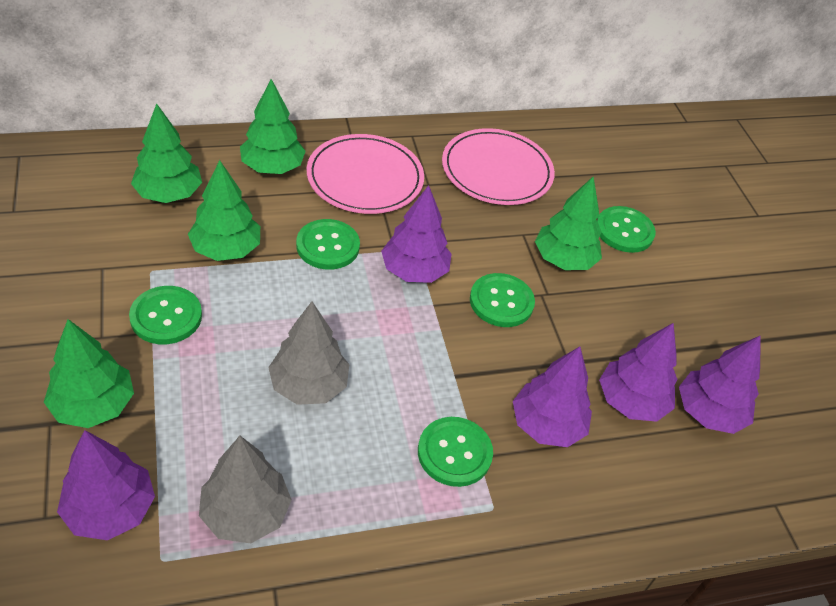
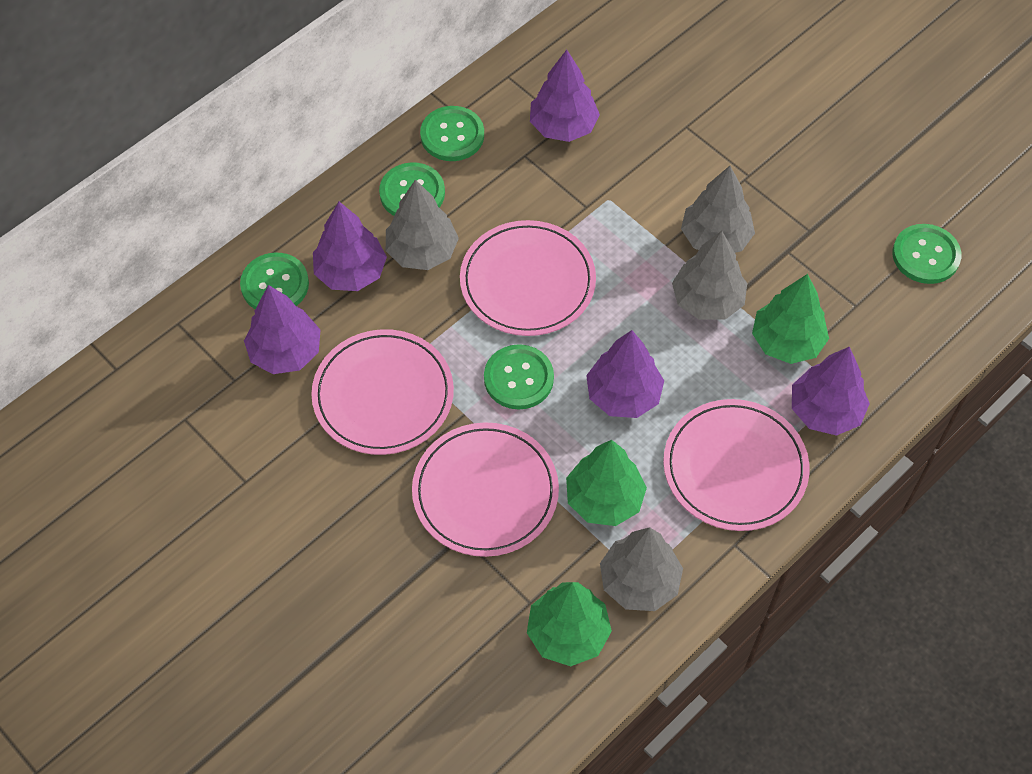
green tree: 5 -> 3
grey tree: 2 -> 4
pink plate: 2 -> 4

